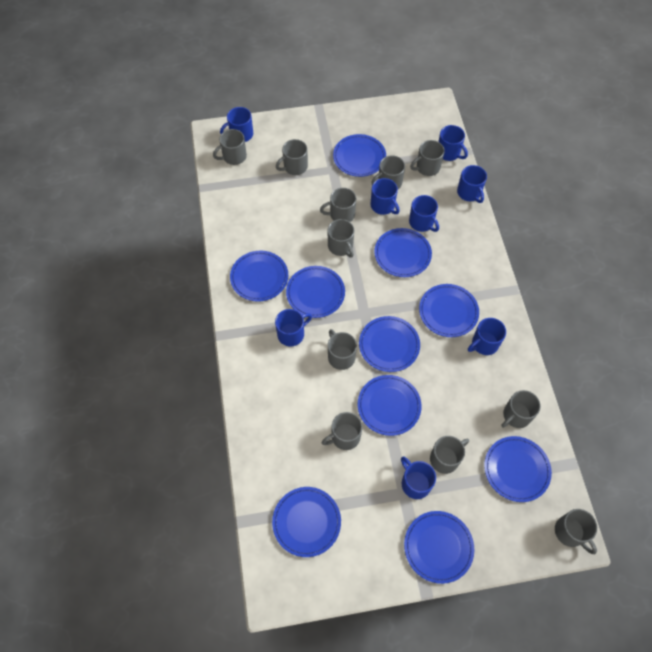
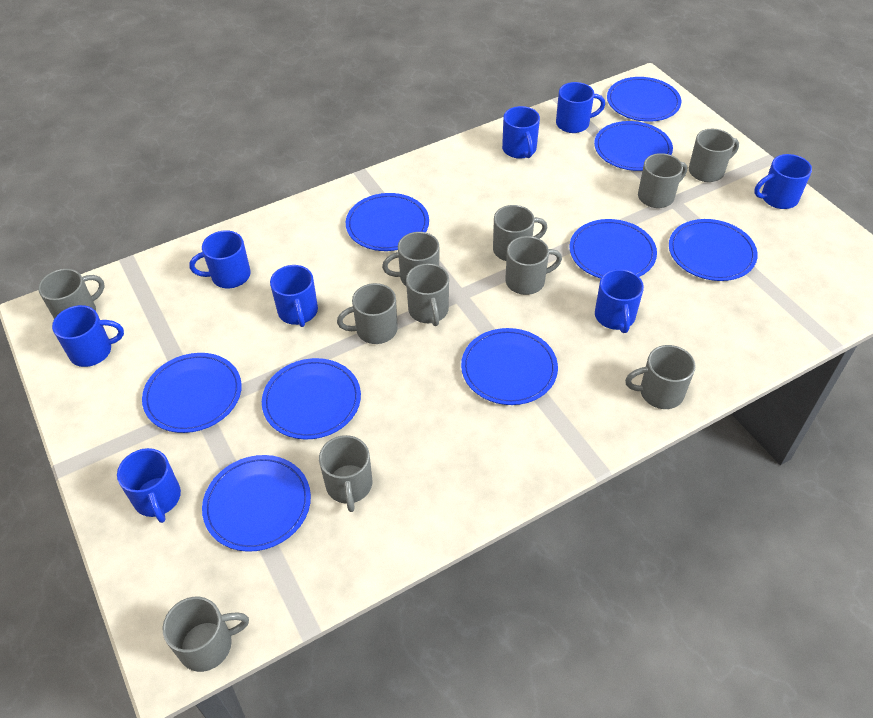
blue plate: 10 -> 9

